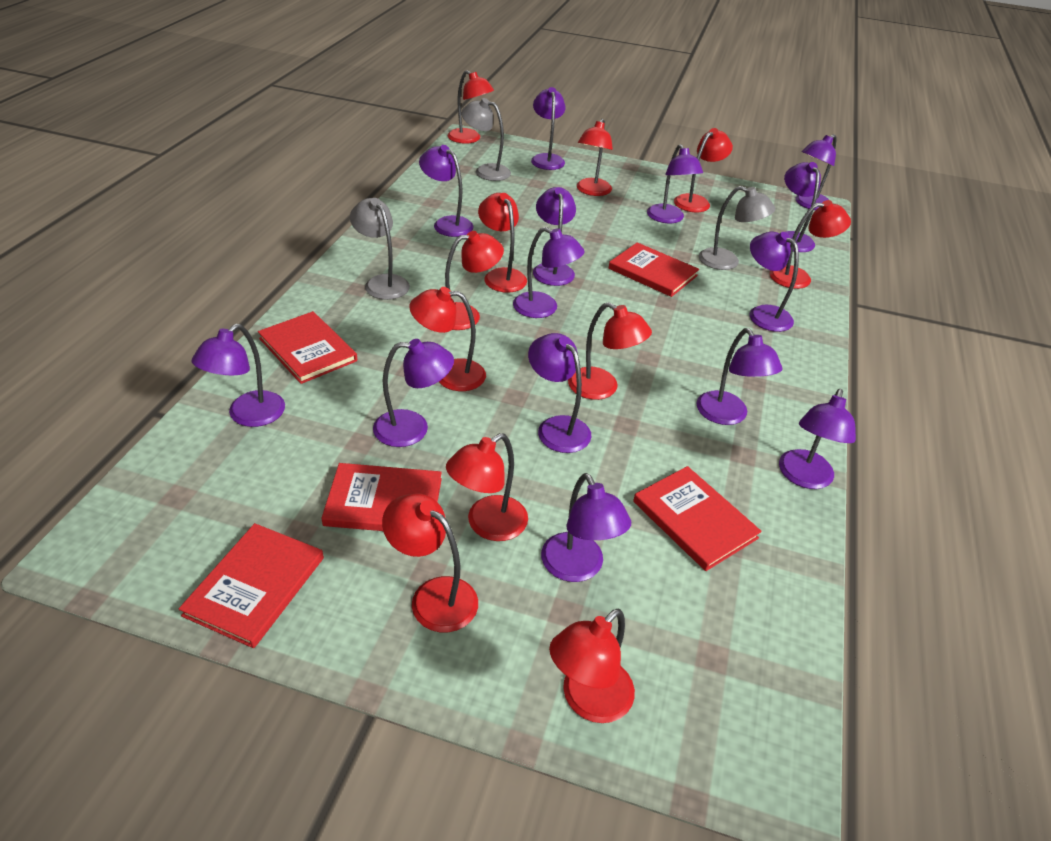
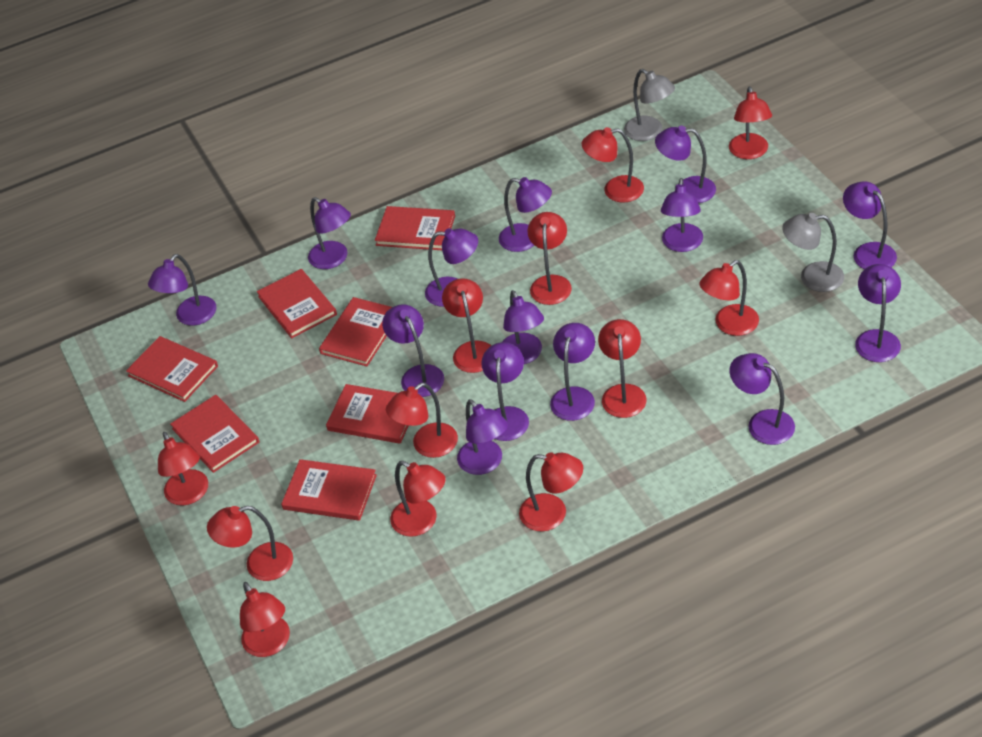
grey lamp: 3 -> 2
red book: 5 -> 7
red lamp: 11 -> 12

